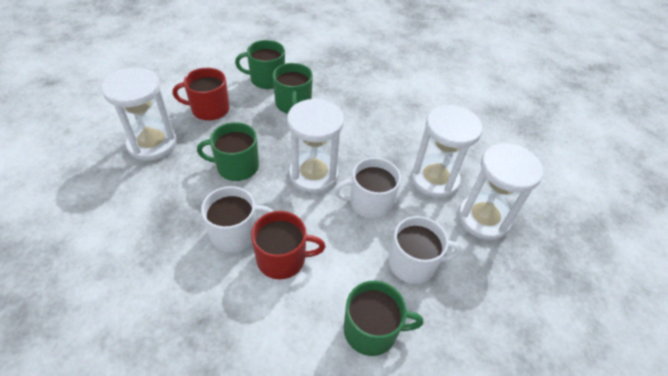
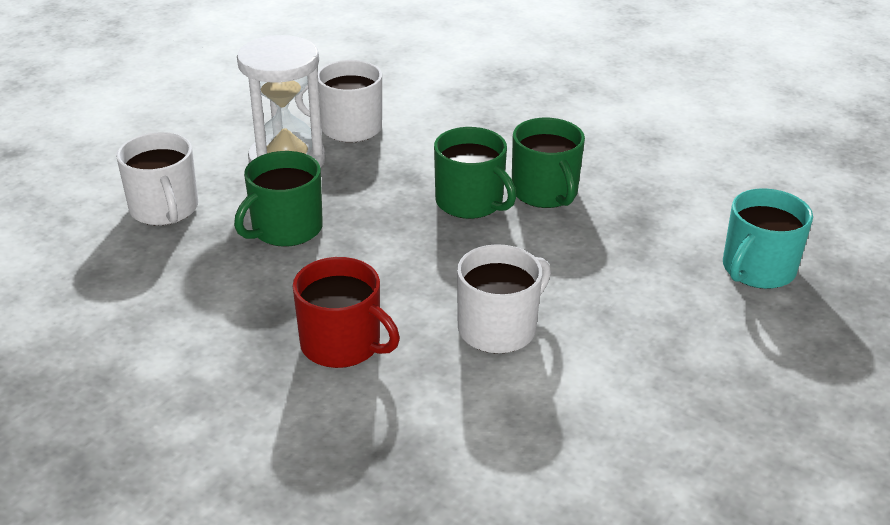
green mug: 4 -> 3
red mug: 2 -> 1
turquoise mug: 0 -> 1
white hourglass: 4 -> 1

